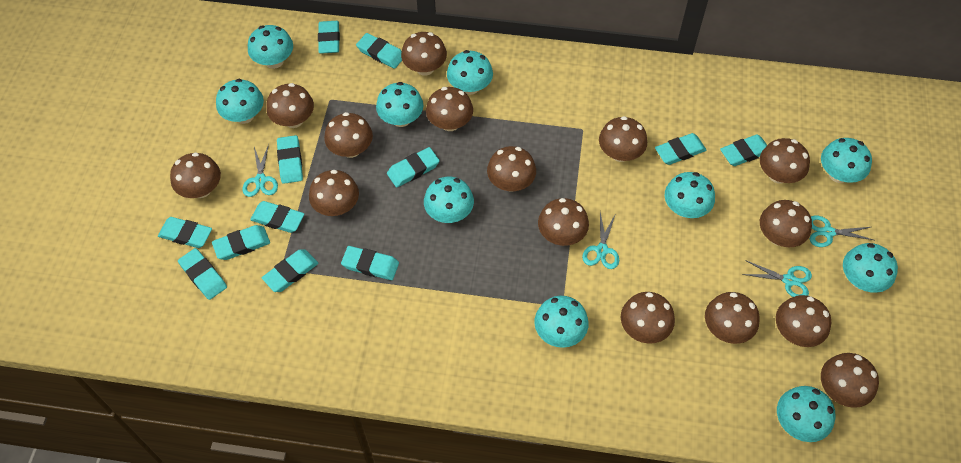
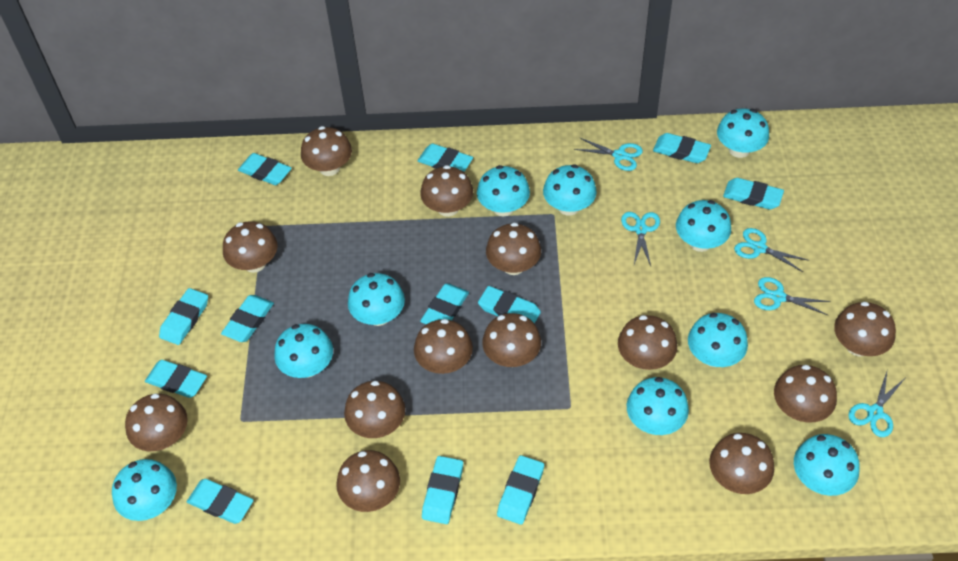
brown mushroom: 15 -> 13
turquoise scissors: 4 -> 5

